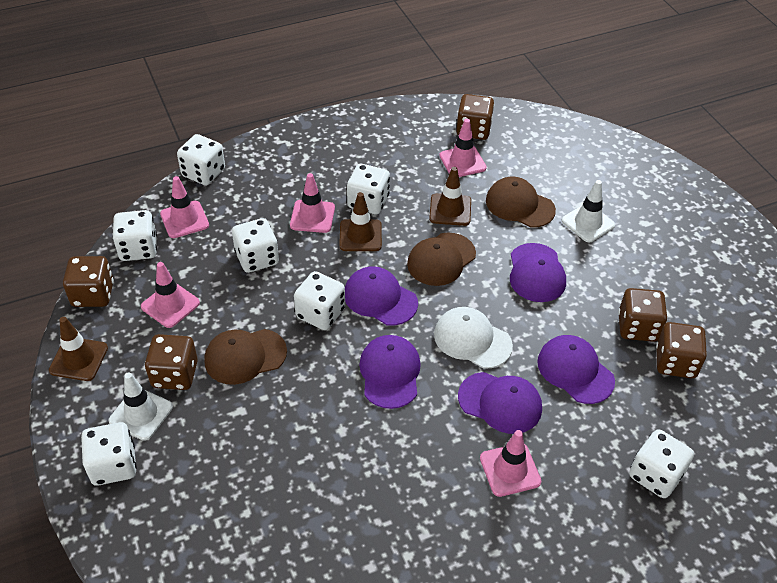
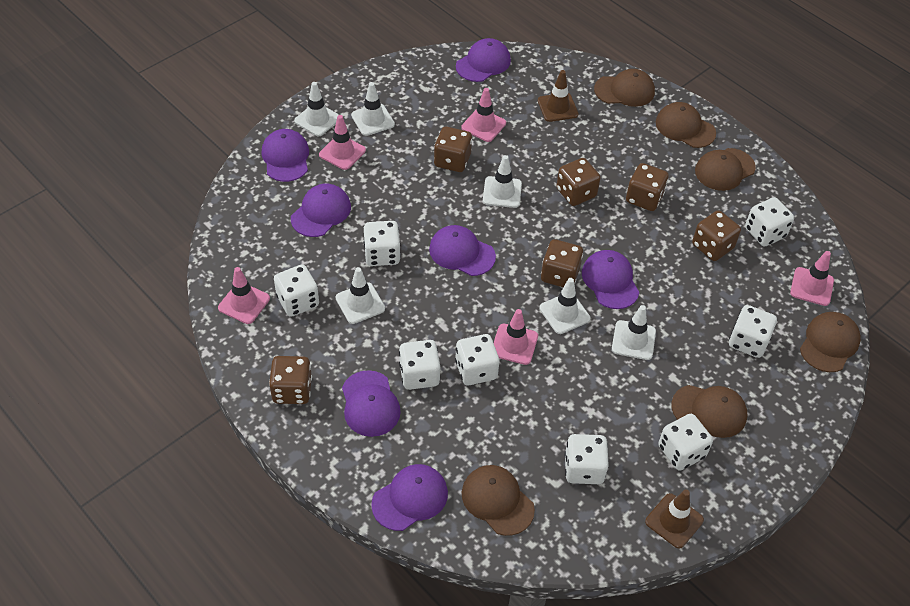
brown cap: 3 -> 6
brown dice: 5 -> 6
brown traffic cone: 3 -> 2
purple cap: 5 -> 7
white cap: 1 -> 0
white dice: 7 -> 8
white traffic cone: 2 -> 6

